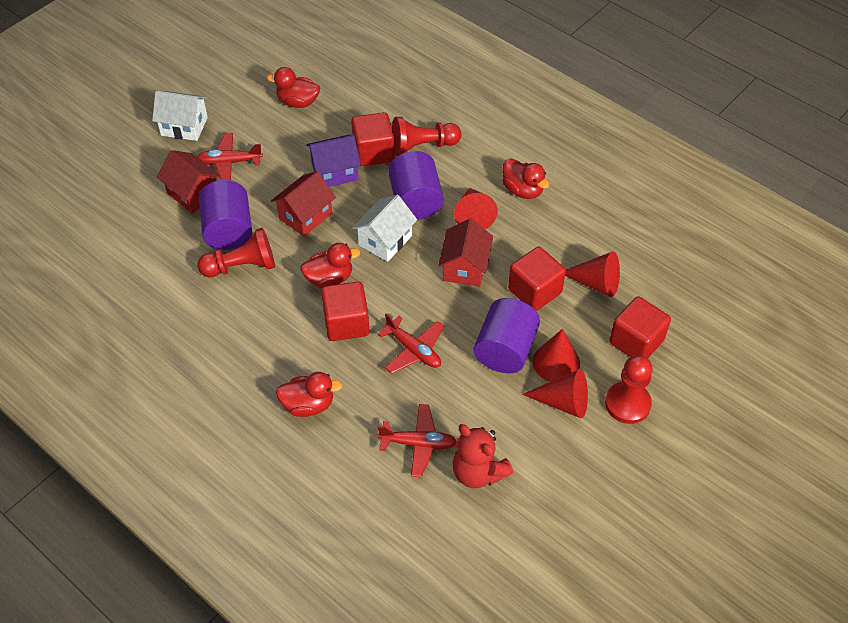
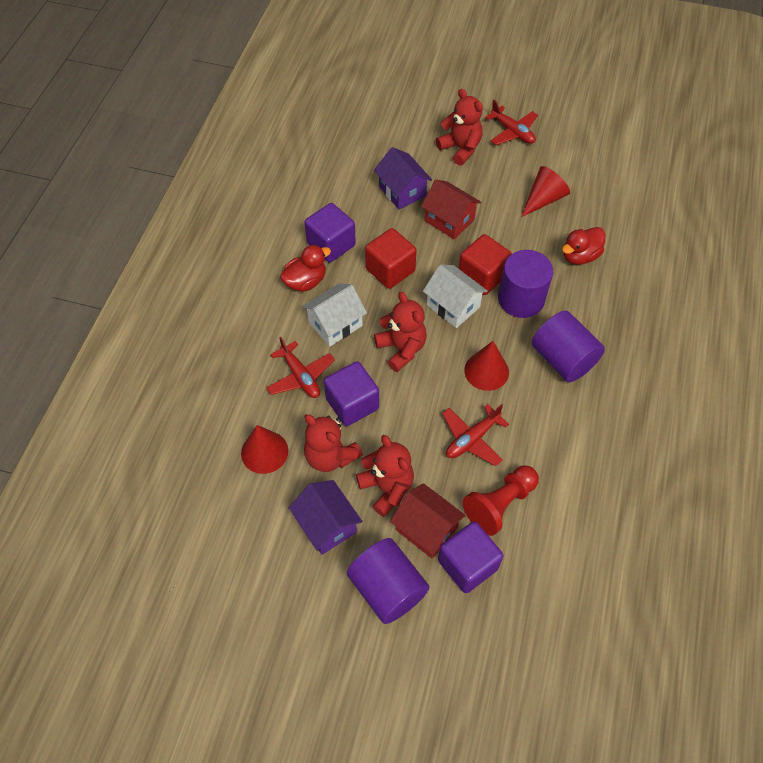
purple cube: 0 -> 3
purple house: 1 -> 2
red cone: 4 -> 3
red cube: 4 -> 2
red duck: 4 -> 2
red house: 3 -> 2
red pawn: 3 -> 1
red teddy bear: 1 -> 4

